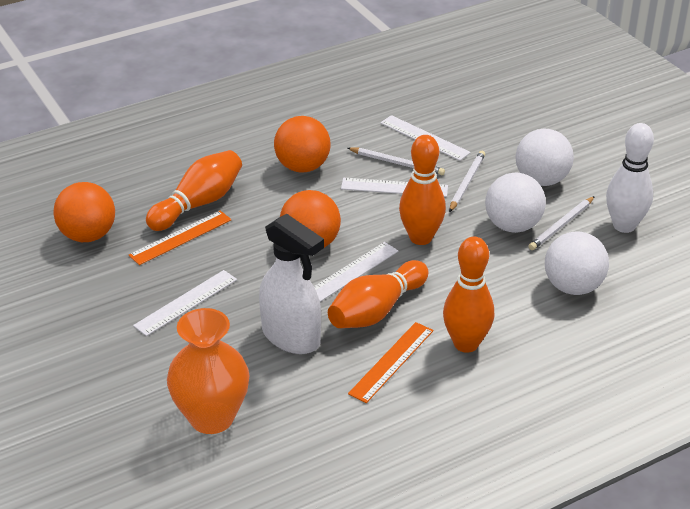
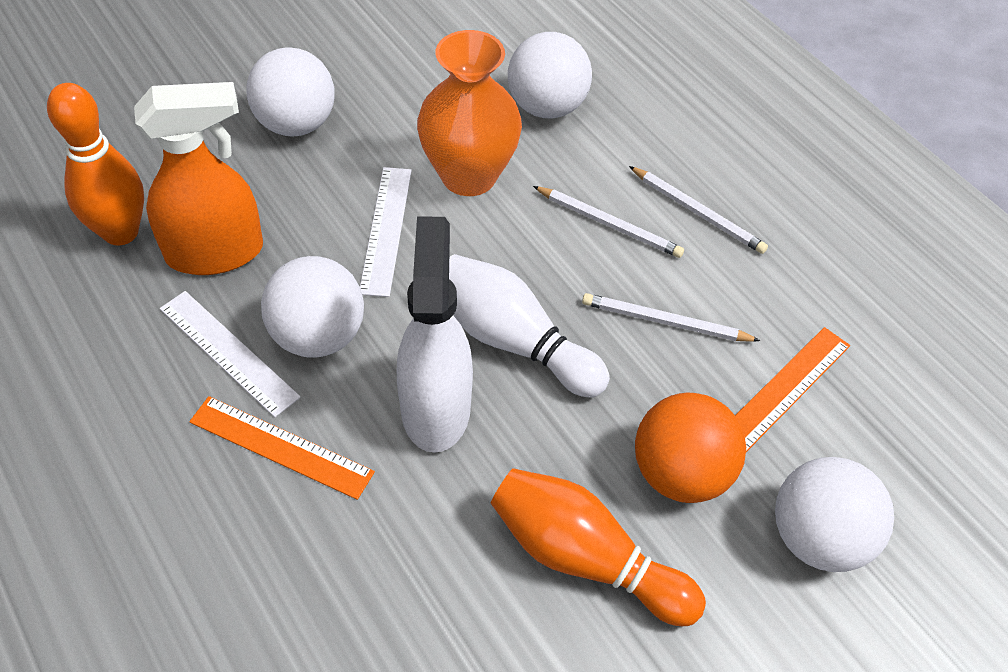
orange ball: 3 -> 1
orange bowling pin: 4 -> 2
orange spray bottle: 0 -> 1
white ball: 3 -> 4
white ruler: 4 -> 2

